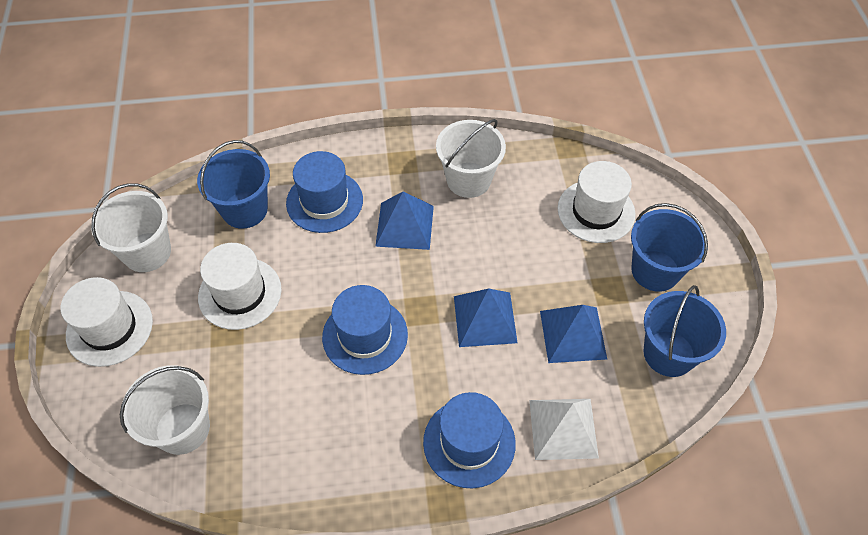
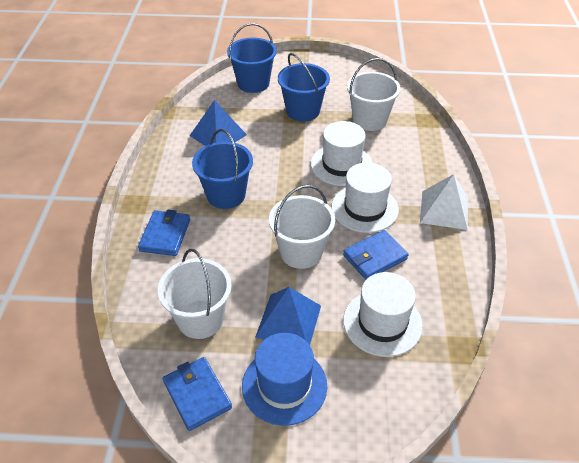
blue hat: 3 -> 1
blue pyramid: 3 -> 2
blue wallet: 0 -> 3

